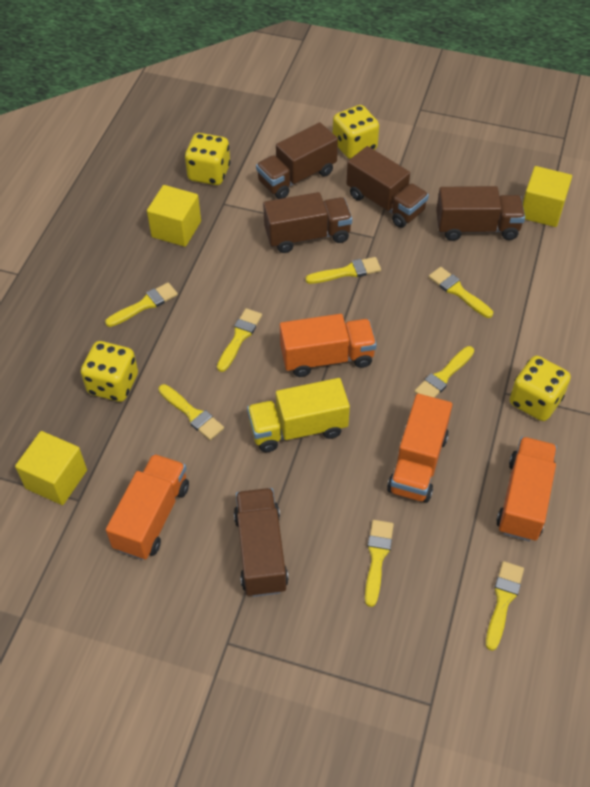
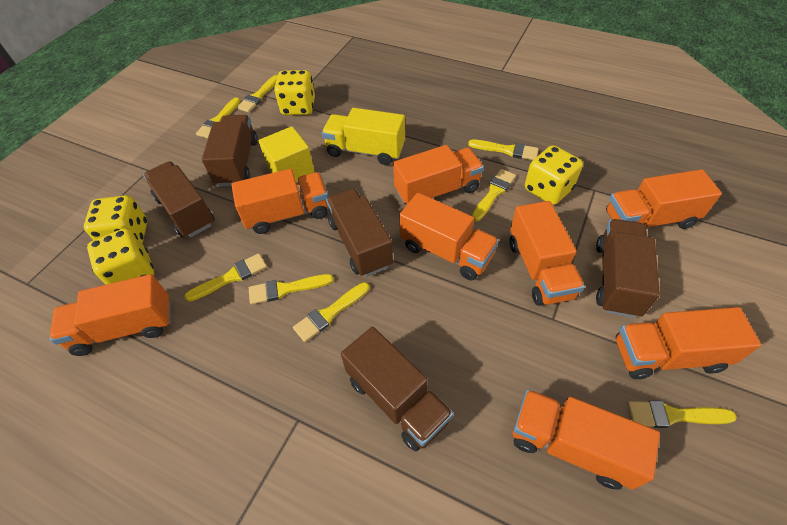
orange truck: 4 -> 8
yellow cube: 3 -> 1

